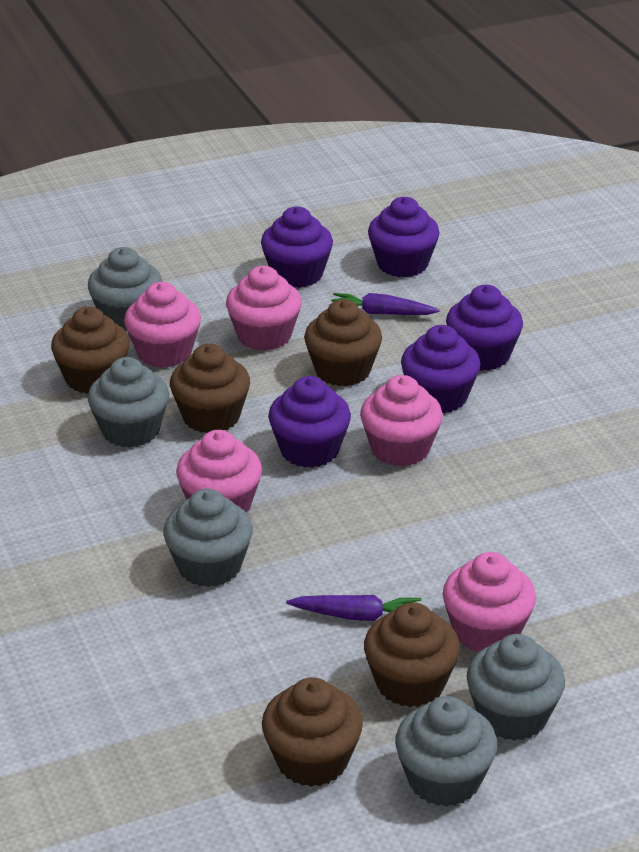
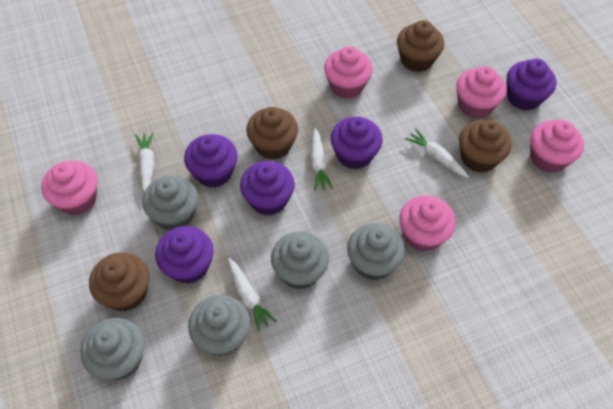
brown cupcake: 5 -> 4
purple carrot: 2 -> 0
white carrot: 0 -> 4

